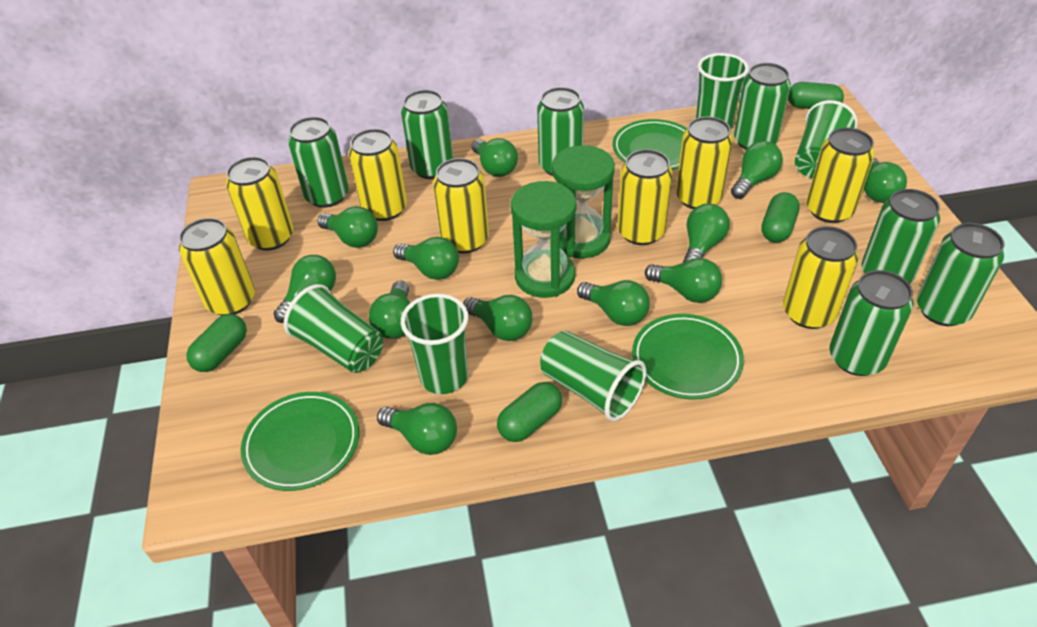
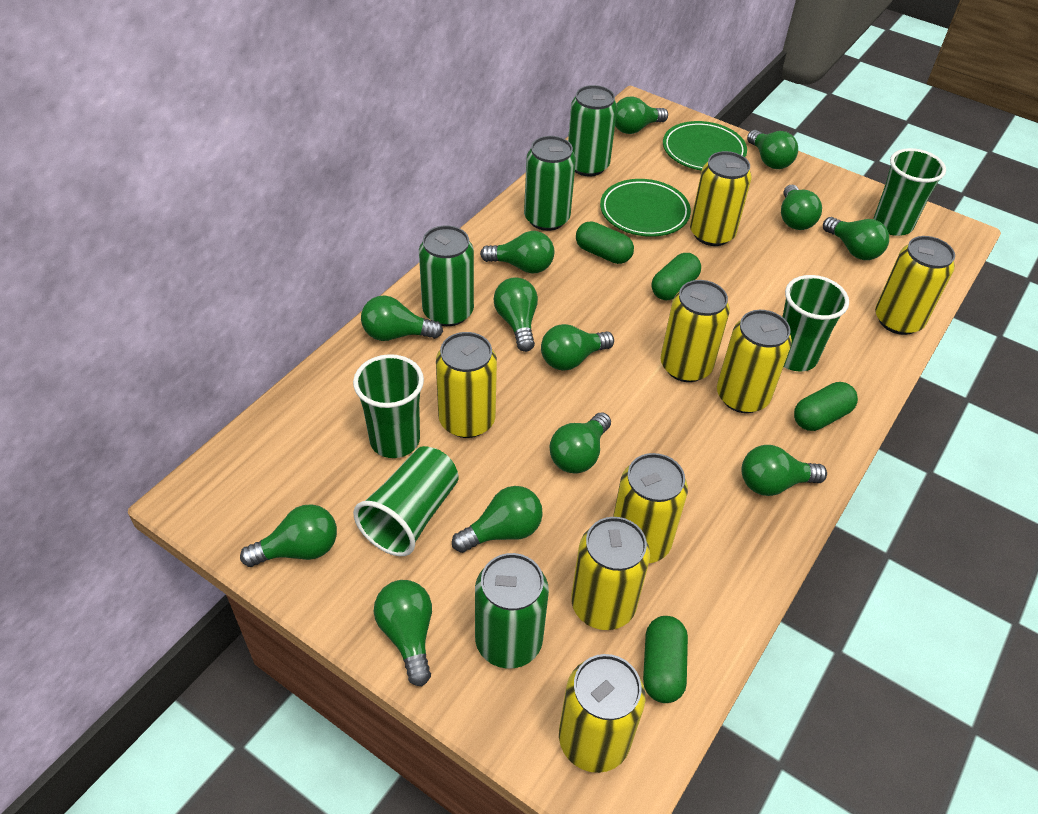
green can: 7 -> 4
green cup: 5 -> 4
green hourglass: 2 -> 0
green light bulb: 12 -> 13
green plate: 3 -> 2

